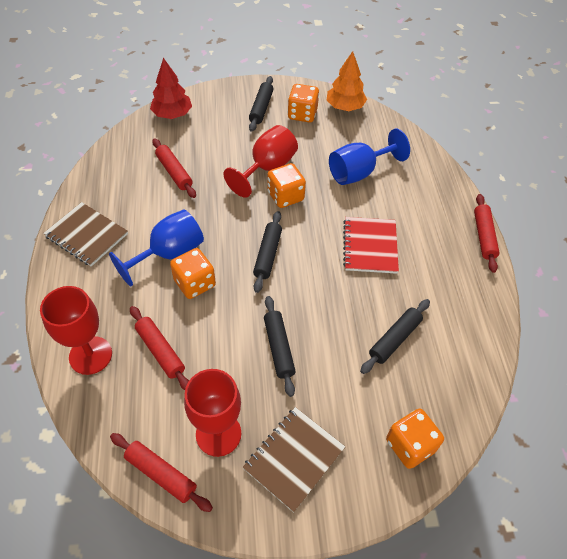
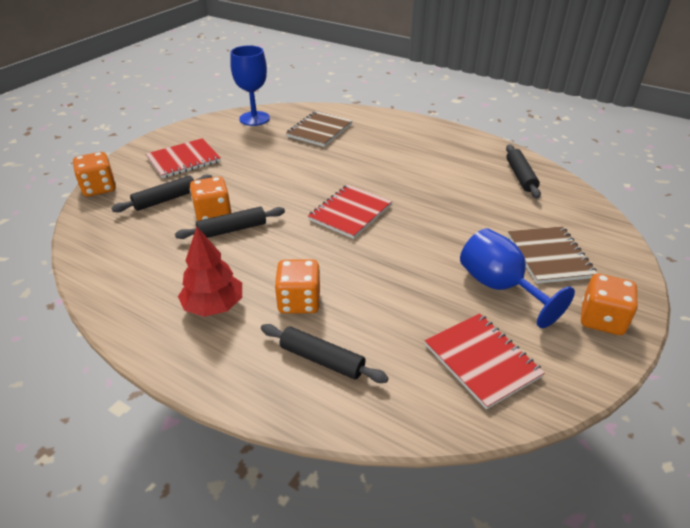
orange tree: 1 -> 0
red goblet: 3 -> 0
red notebook: 1 -> 3
red rolling pin: 4 -> 0

